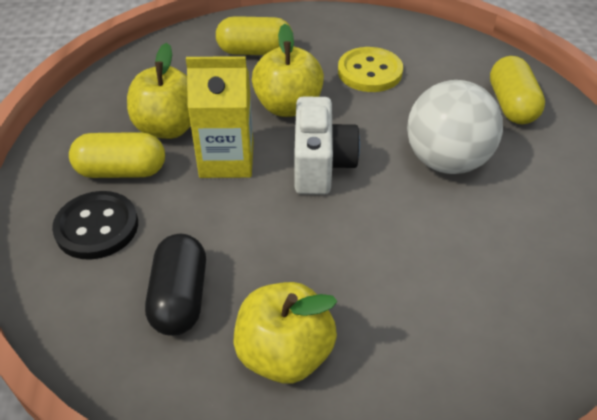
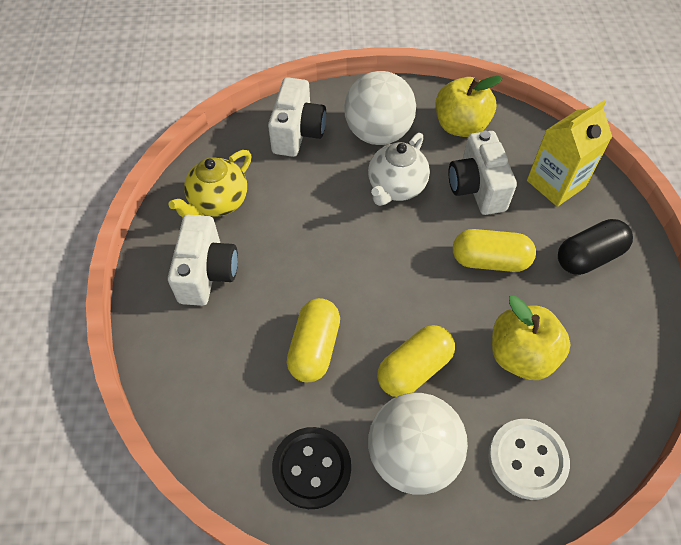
white ball: 1 -> 2
white button: 0 -> 1
white camera: 1 -> 3
white teapot: 0 -> 1
yellow apple: 3 -> 2
yellow button: 1 -> 0
yellow teapot: 0 -> 1

